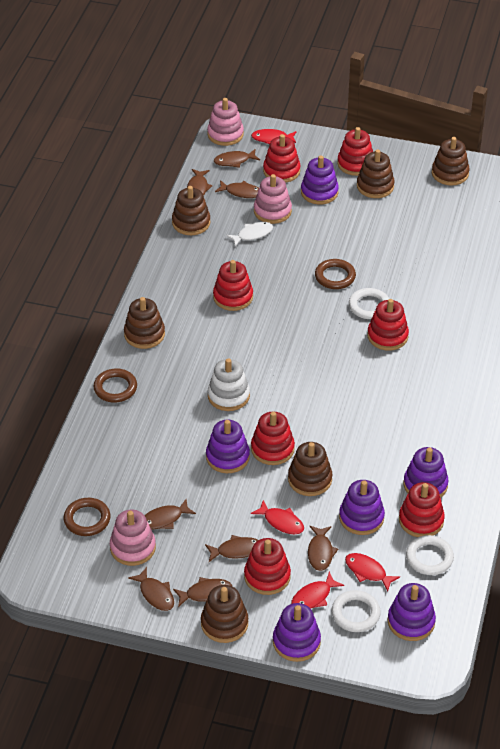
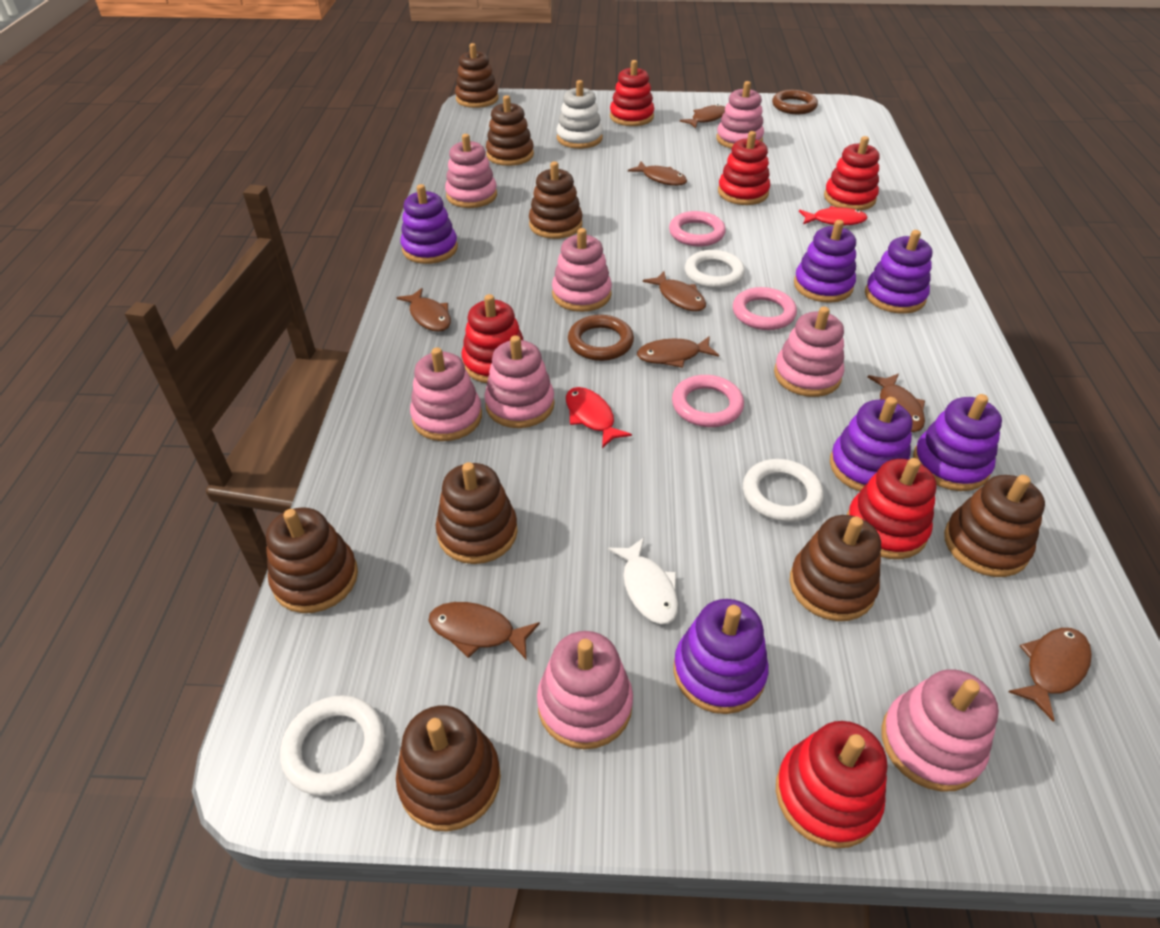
brown ring: 3 -> 2
brown stacking toy: 6 -> 8
pink ring: 0 -> 3
pink stacking toy: 3 -> 8
red fish: 4 -> 2
red stacking toy: 7 -> 6

